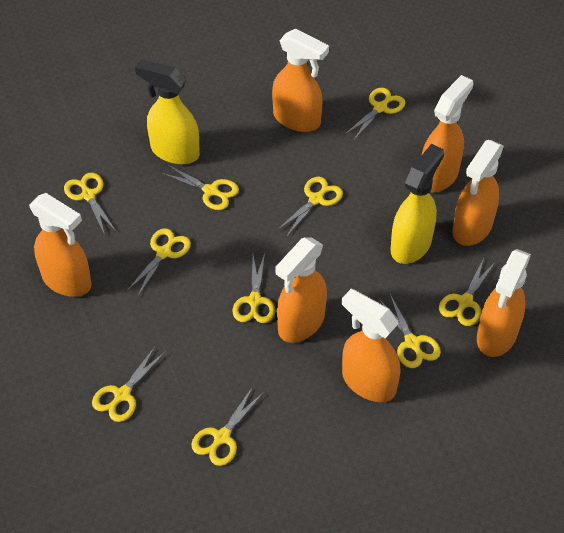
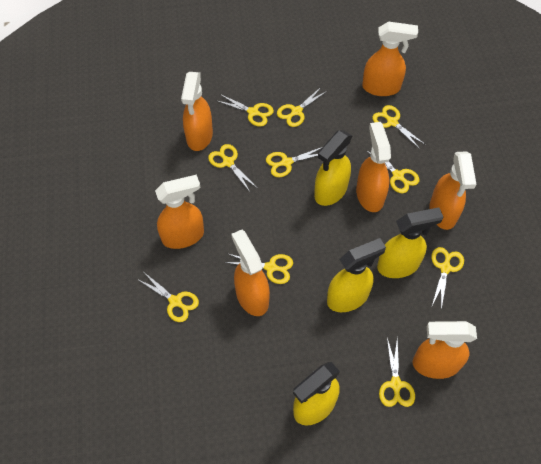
yellow spray bottle: 2 -> 4

